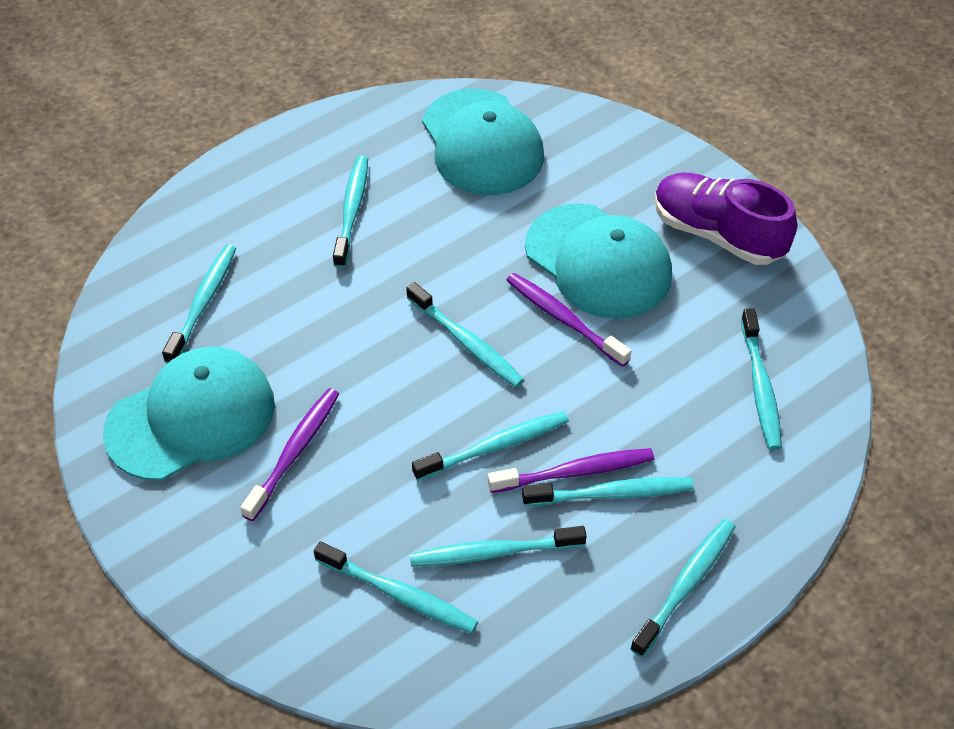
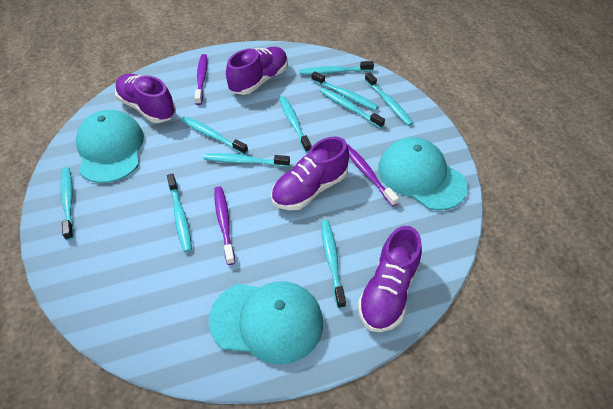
purple shoe: 1 -> 4
turquoise toothbrush: 9 -> 10

